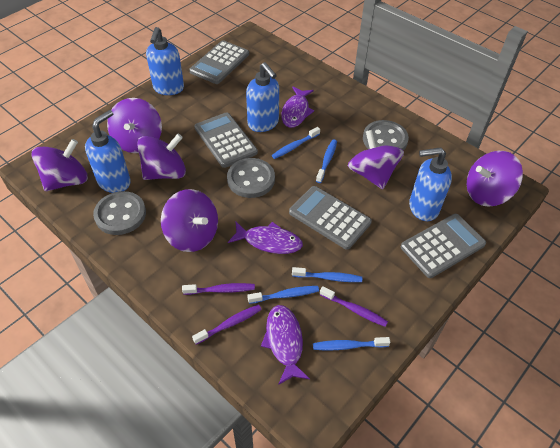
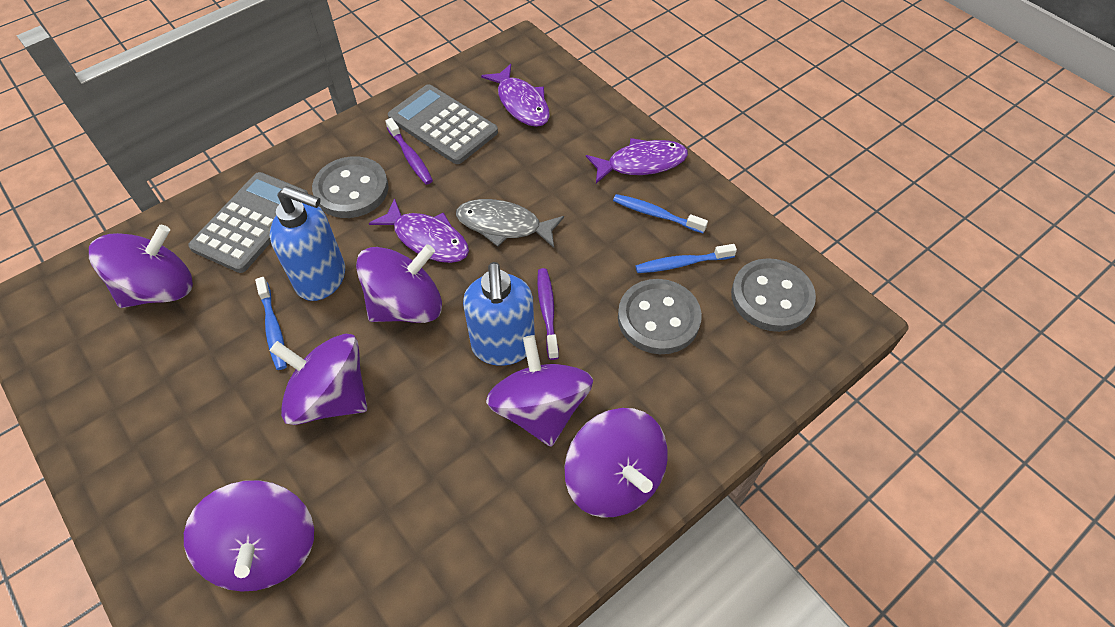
blue soap dispenser: 4 -> 2
blue toothbrush: 5 -> 3
grey calculator: 4 -> 2
grey fish: 0 -> 1
purple toothbrush: 3 -> 2

